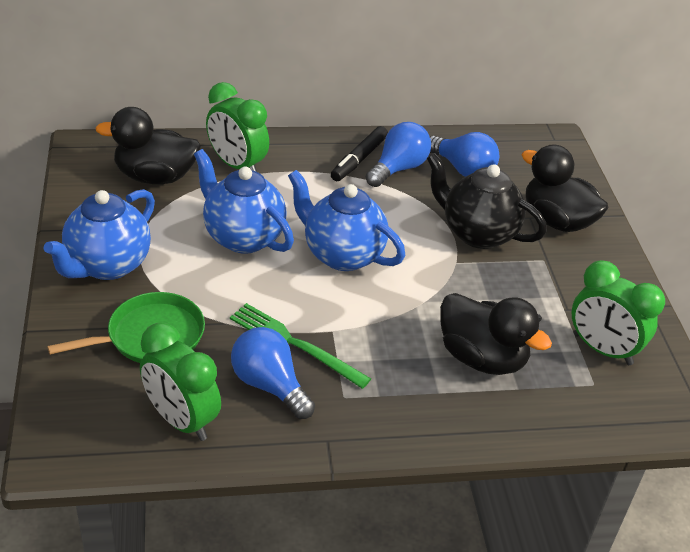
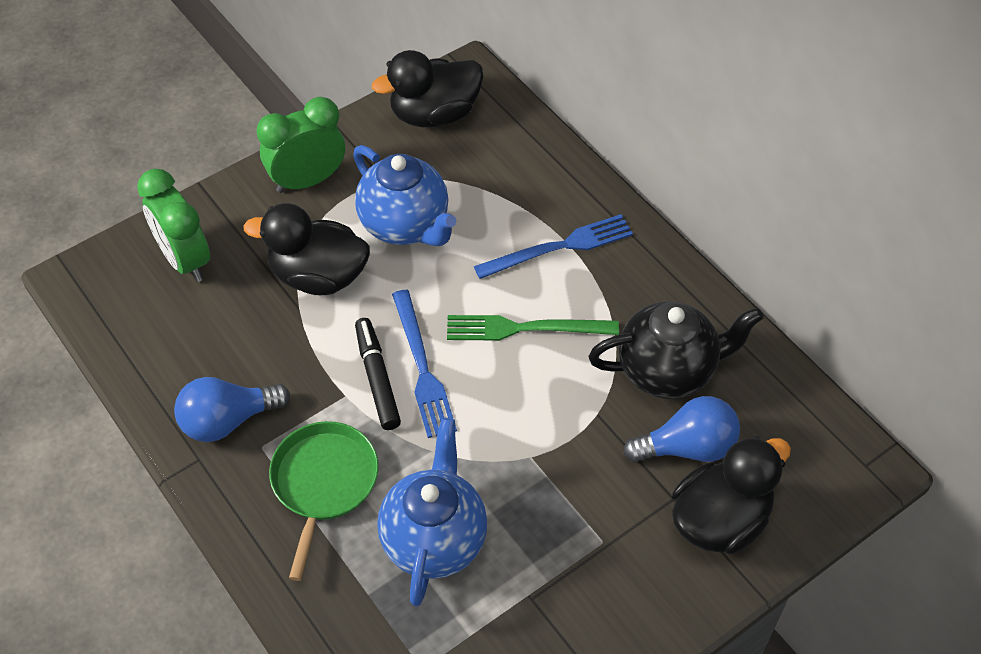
blue fork: 0 -> 2
blue light bulb: 3 -> 2
blue teapot: 3 -> 2
green clock: 3 -> 2

